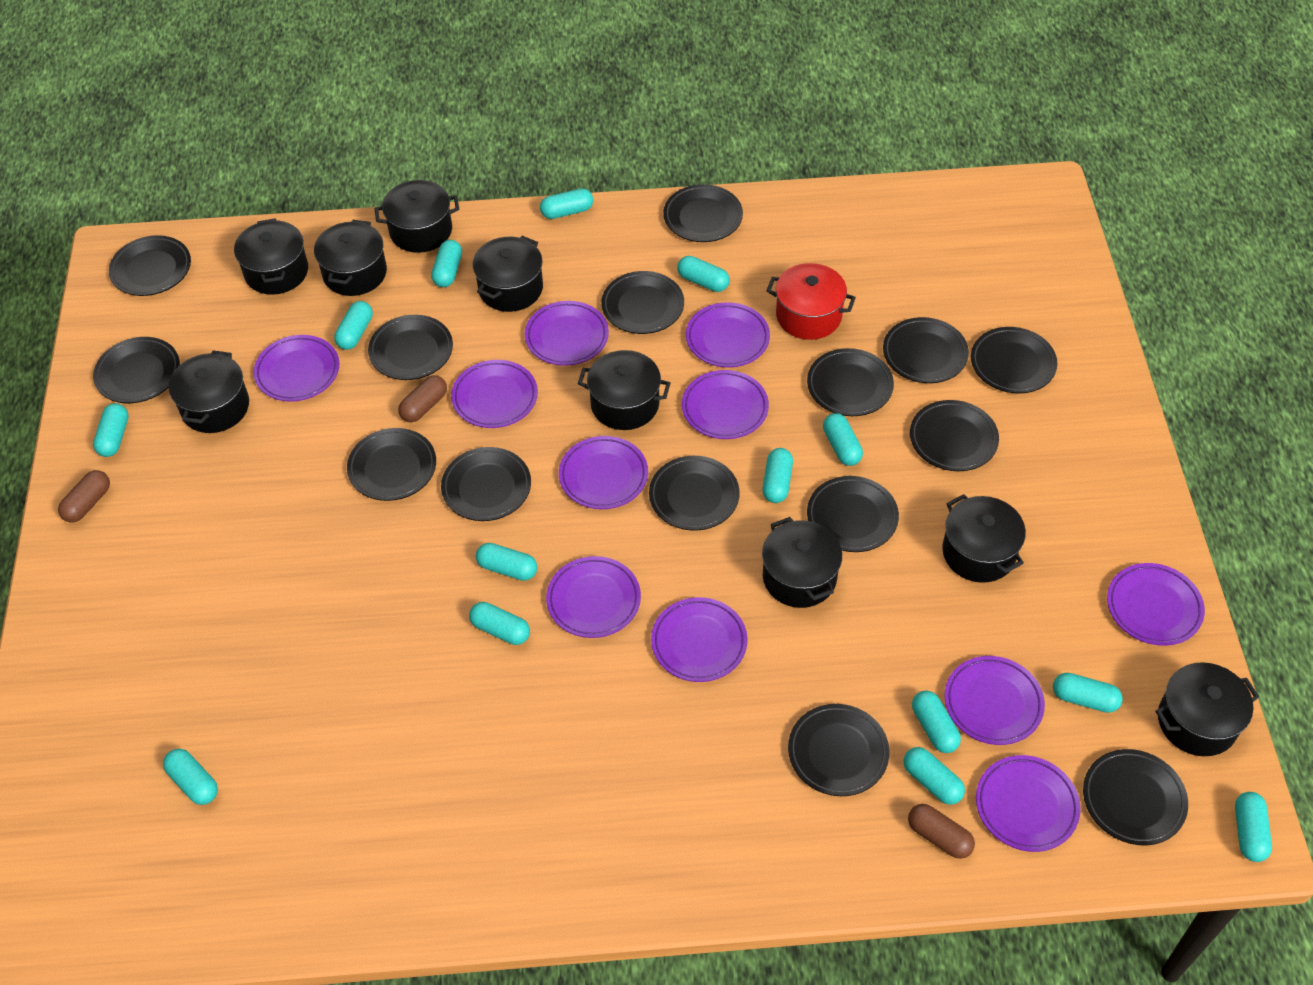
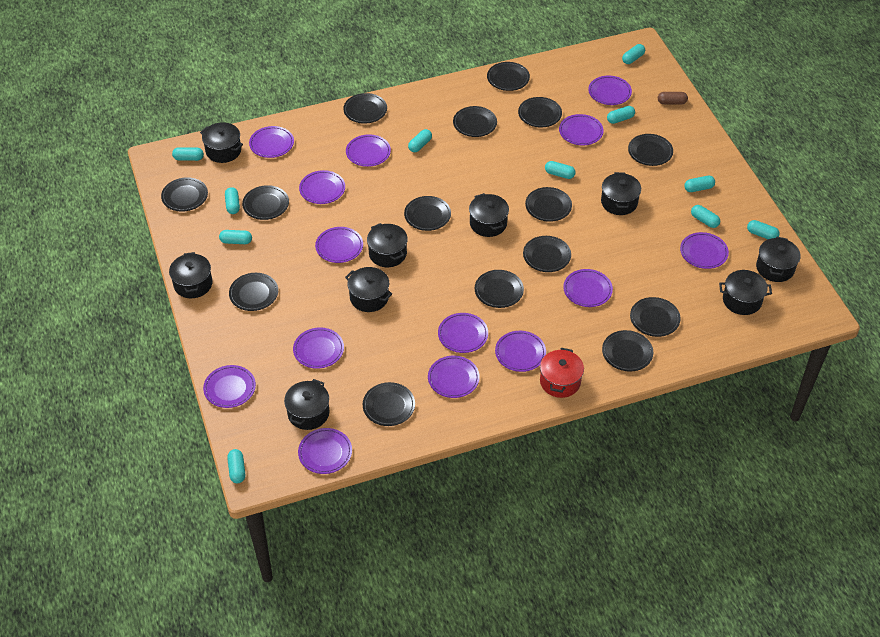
brown capsule: 3 -> 1
purple plate: 11 -> 14
turquoise capsule: 14 -> 11

